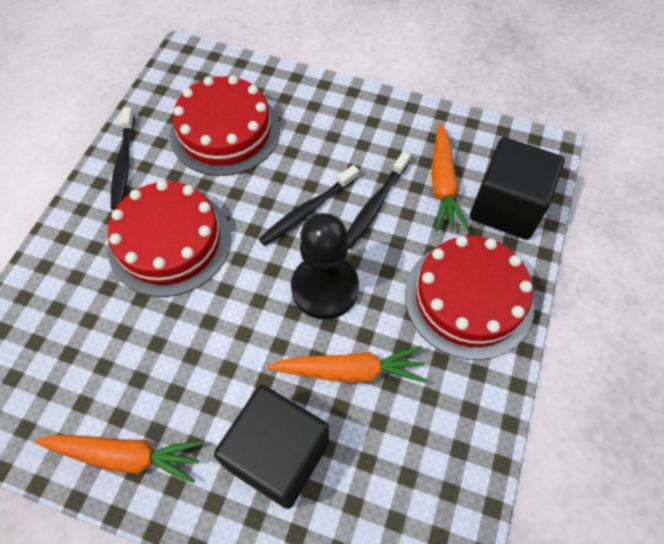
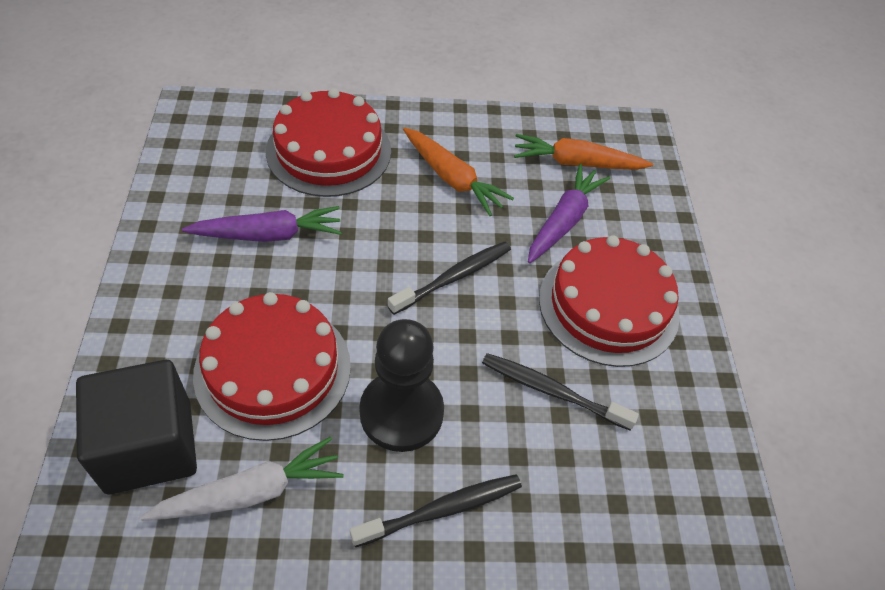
black cube: 2 -> 1
orange carrot: 3 -> 2
purple carrot: 0 -> 2
white carrot: 0 -> 1

